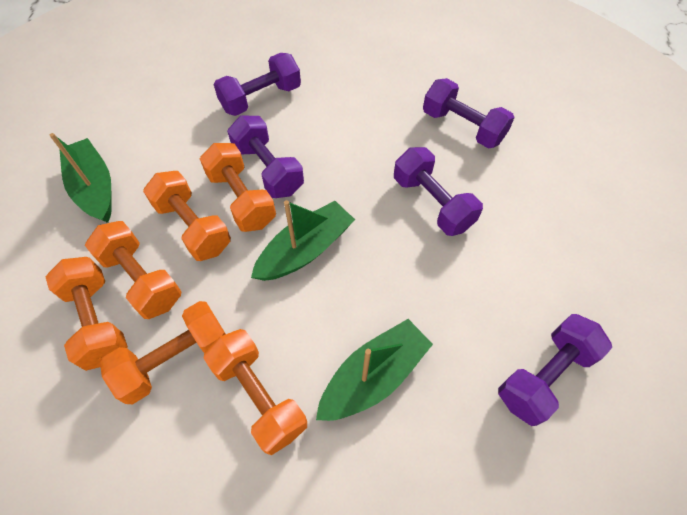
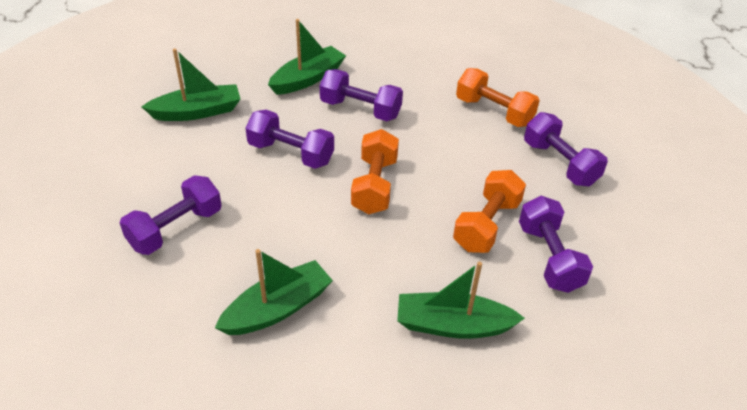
green boat: 3 -> 4
orange dumbbell: 6 -> 3

